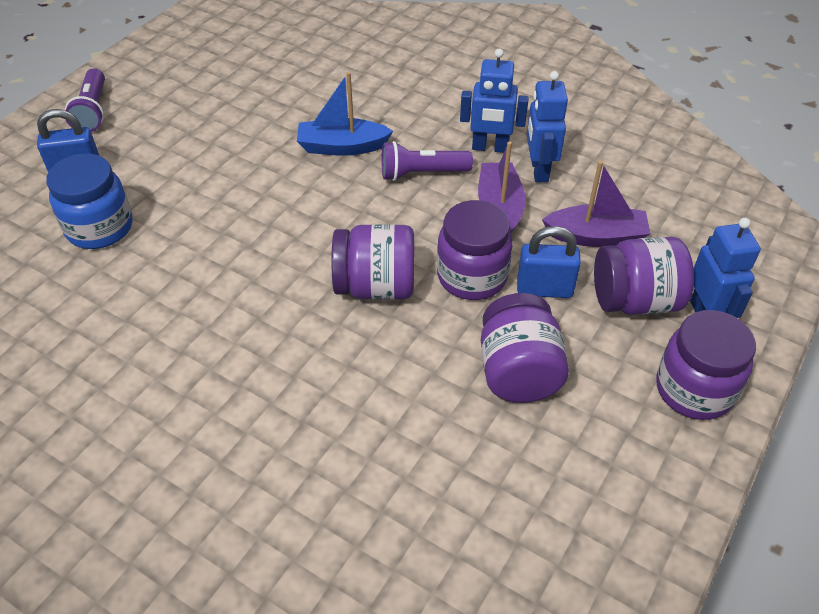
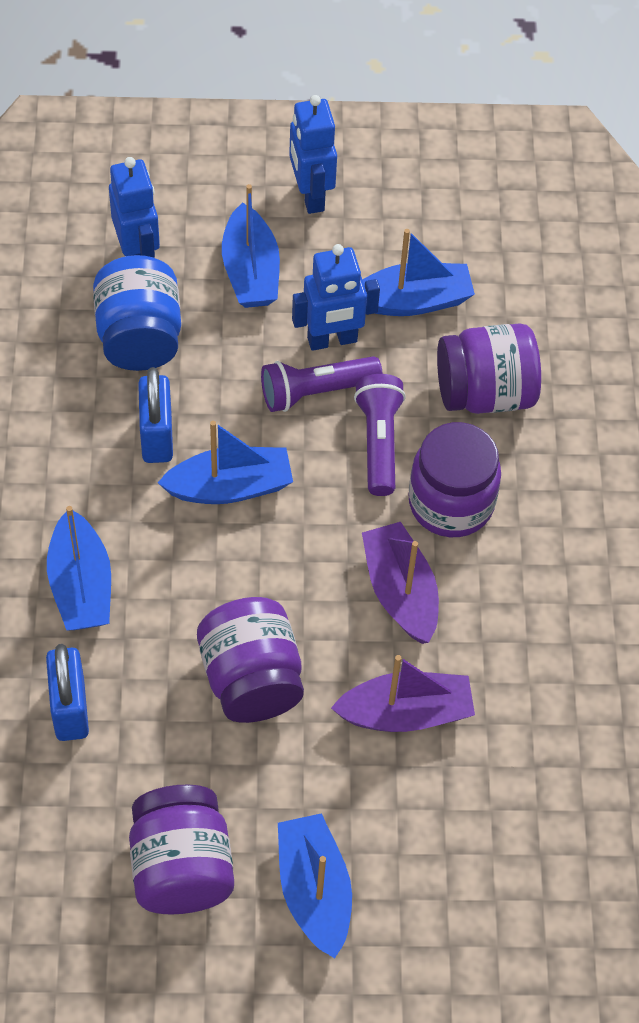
blue boat: 1 -> 5
purple jar: 5 -> 4

